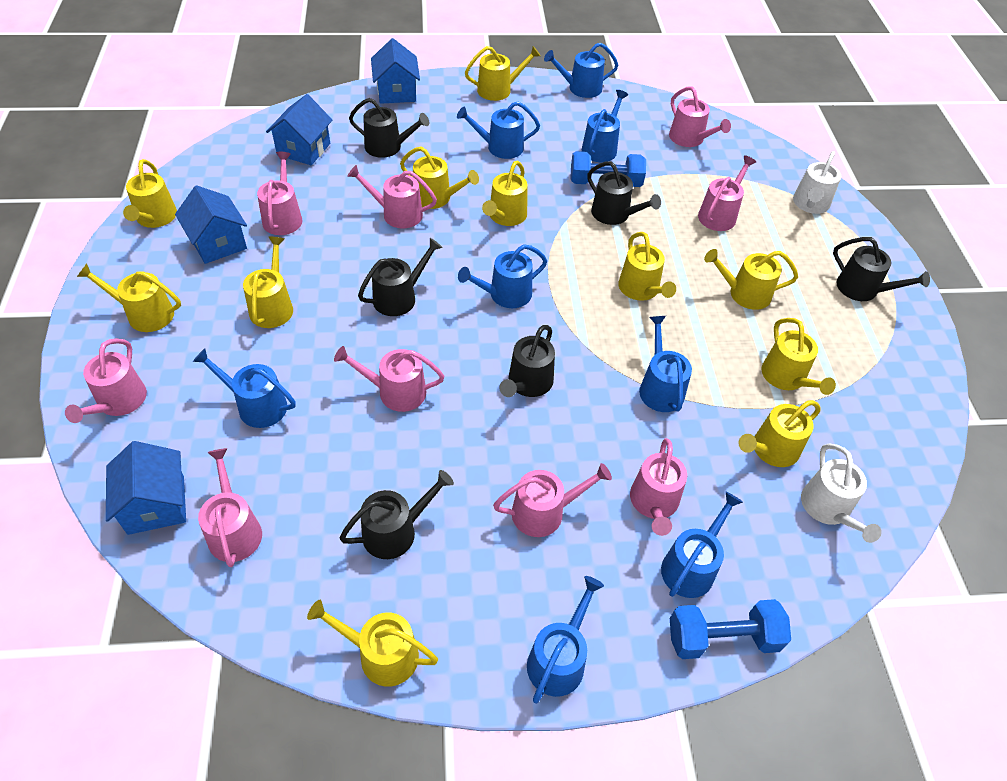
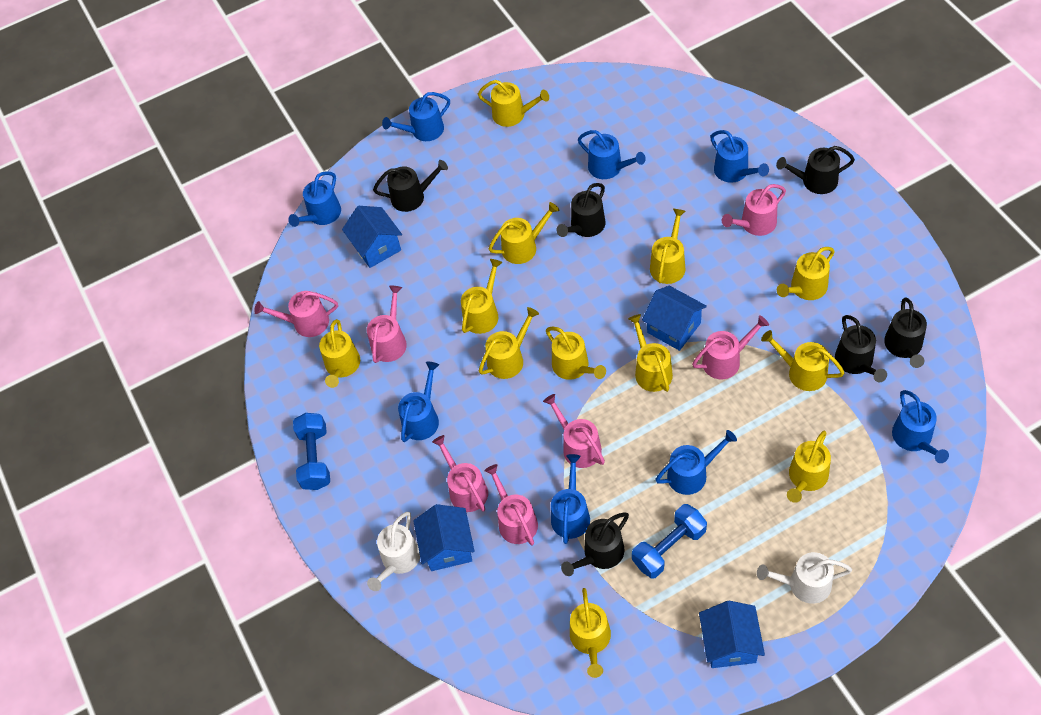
pink watering can: 9 -> 7
yellow watering can: 11 -> 12

